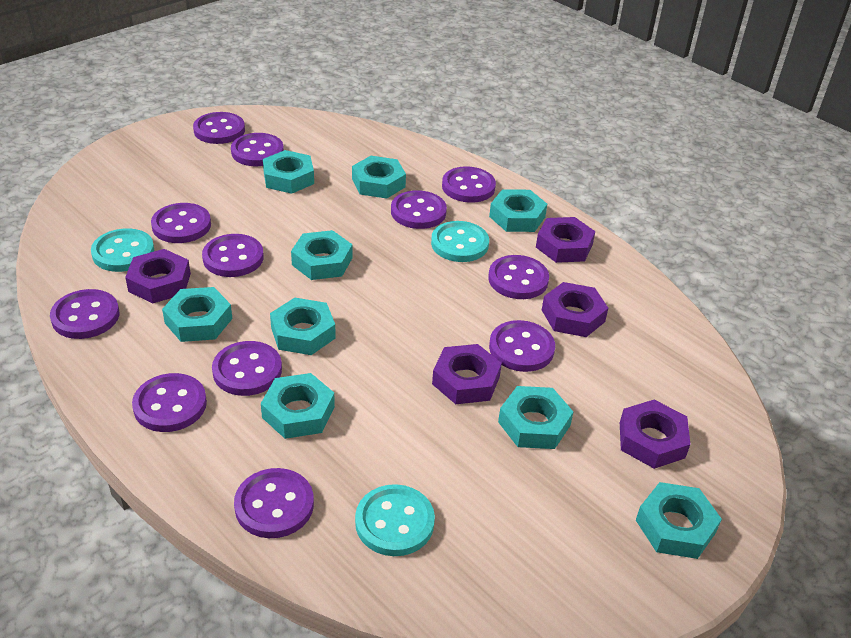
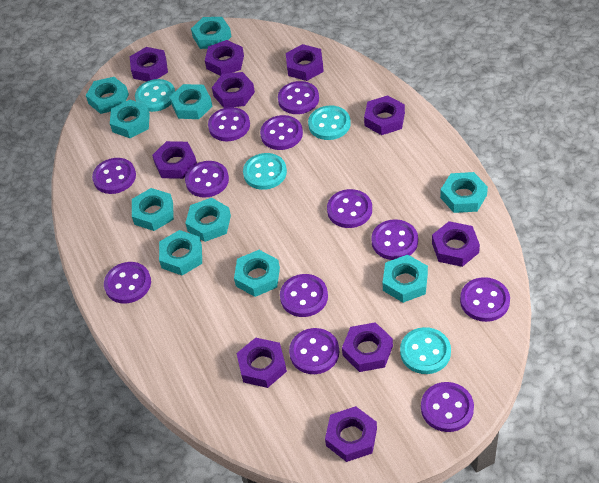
purple nut: 5 -> 10
turquoise button: 3 -> 4
turquoise nut: 9 -> 10

